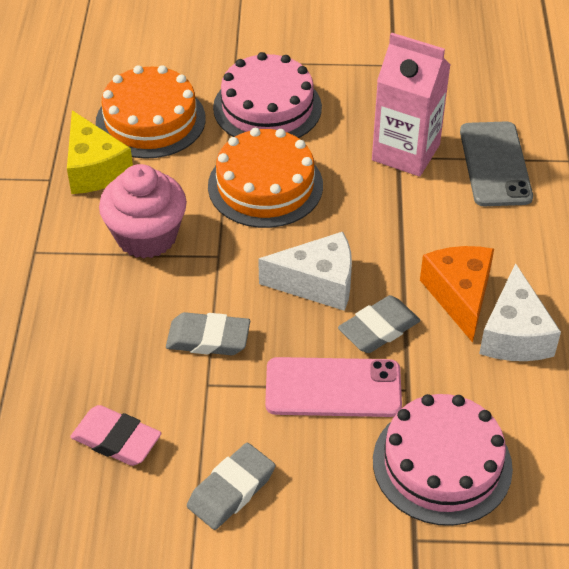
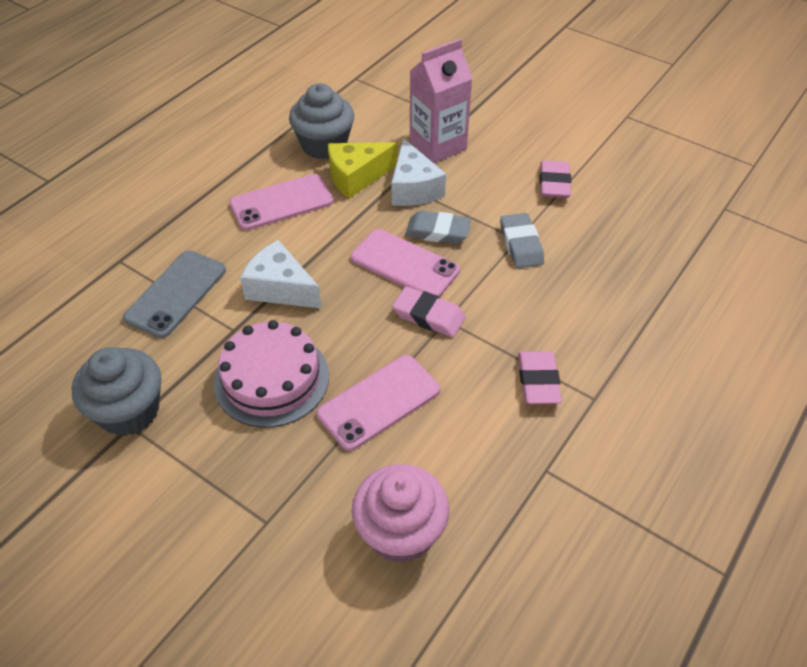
grey cupcake: 0 -> 2
grey eraser: 3 -> 2
orange cake: 2 -> 0
orange cheese: 1 -> 0
pink cake: 2 -> 1
pink eraser: 1 -> 3
pink phone: 1 -> 3

